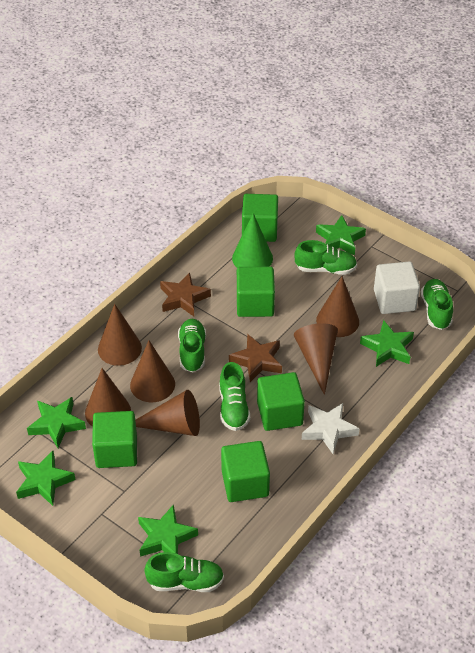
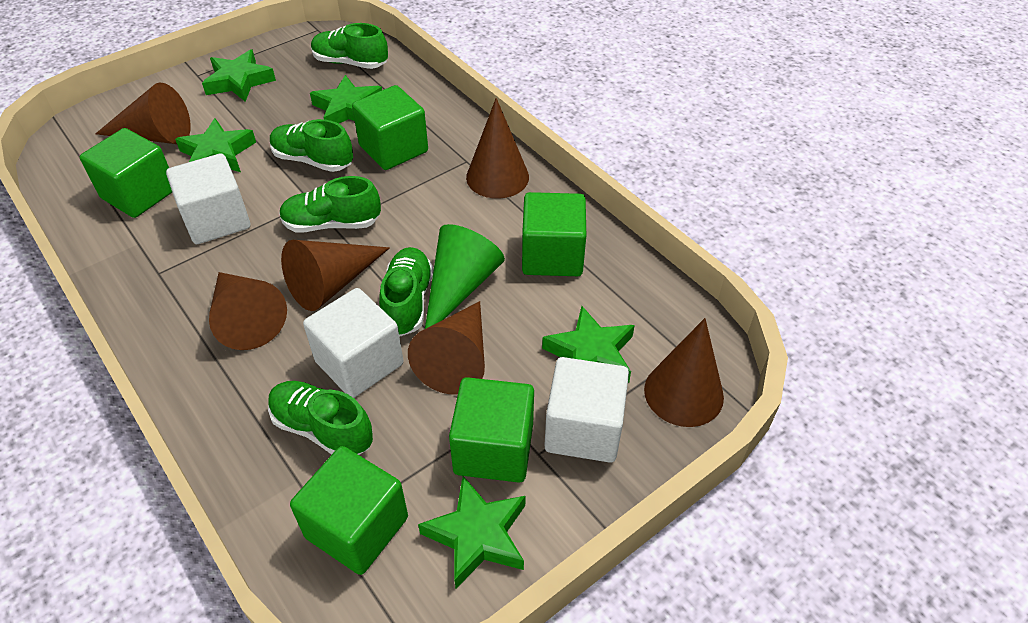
brown star: 2 -> 0
white cube: 1 -> 3
white star: 1 -> 0

